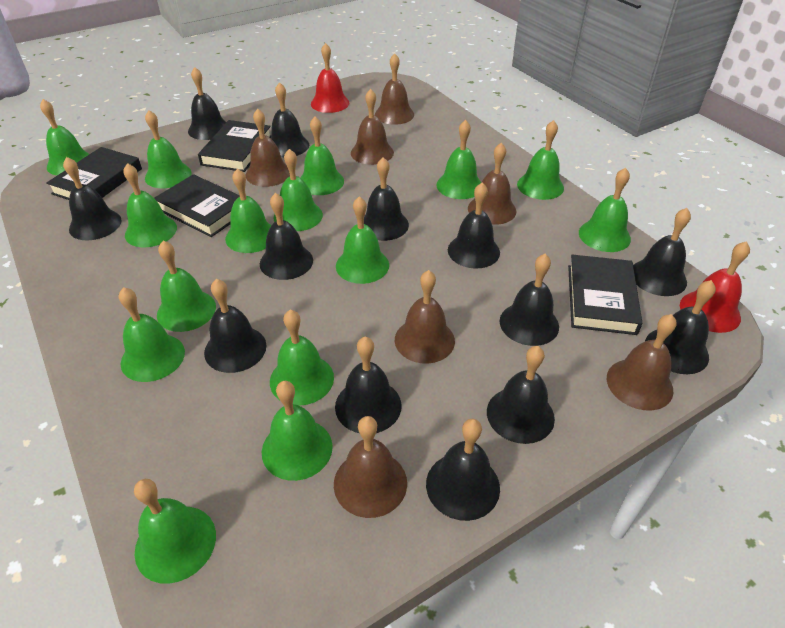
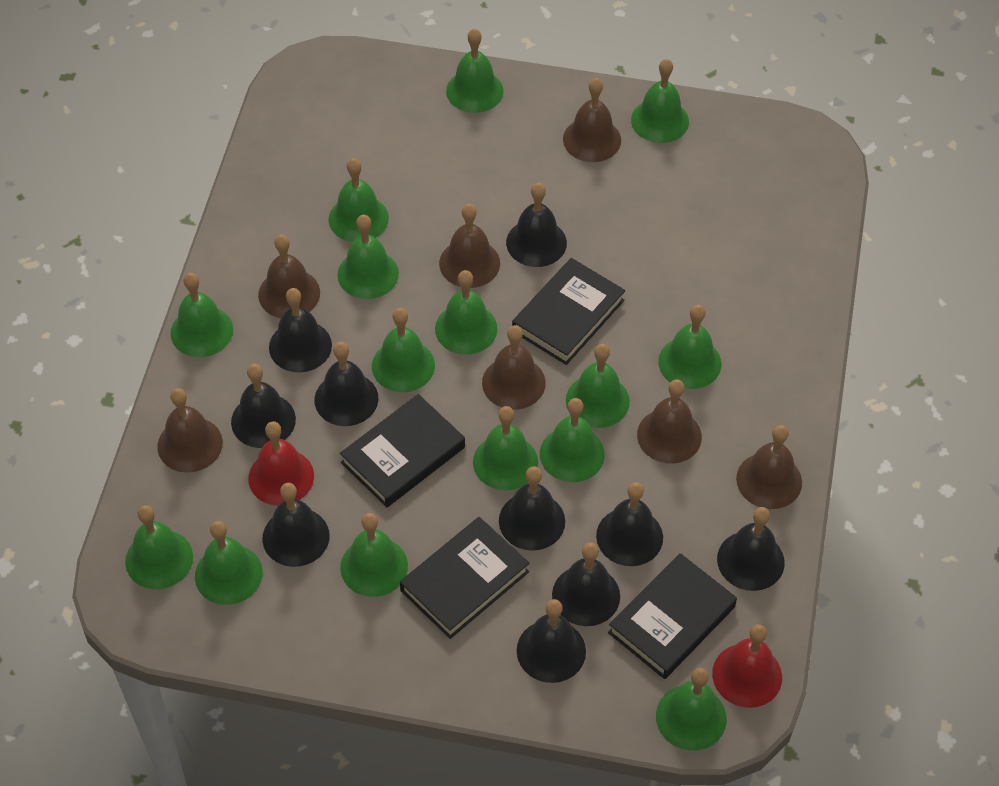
black bell: 13 -> 10

